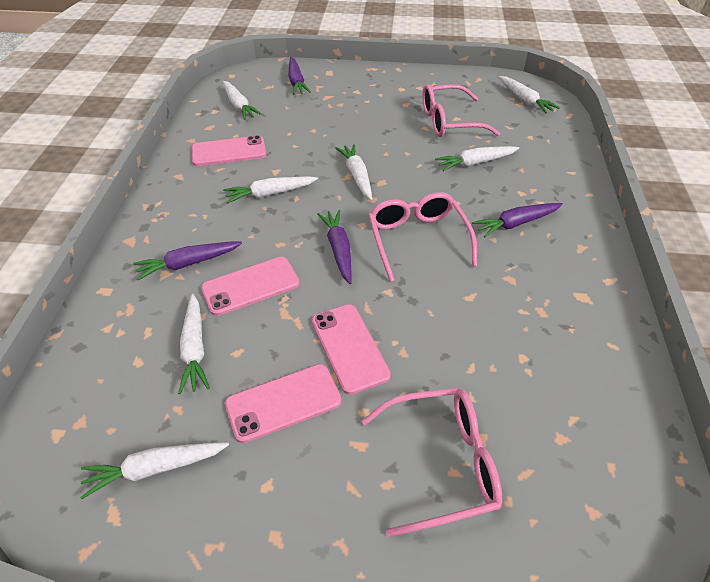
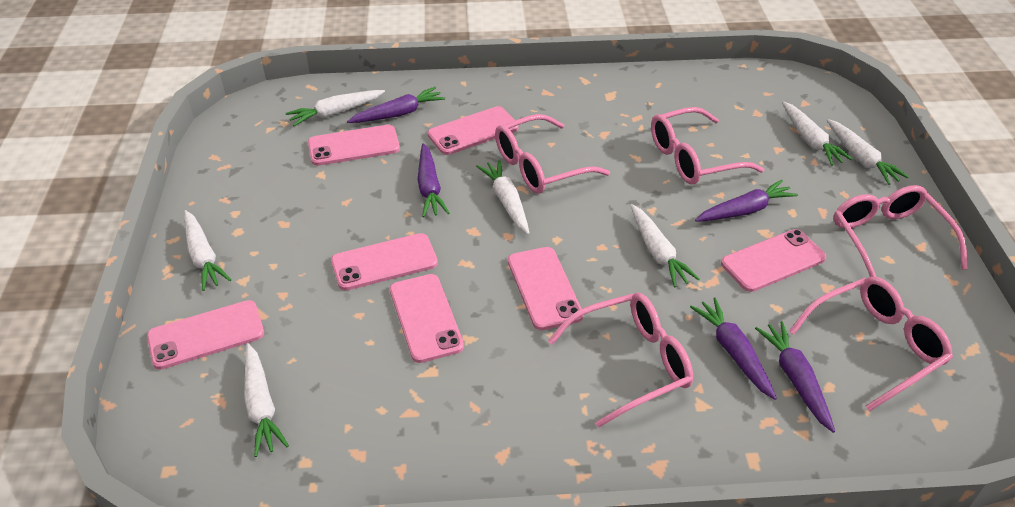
pink glasses: 3 -> 5
pink phone: 4 -> 7
purple carrot: 4 -> 5

